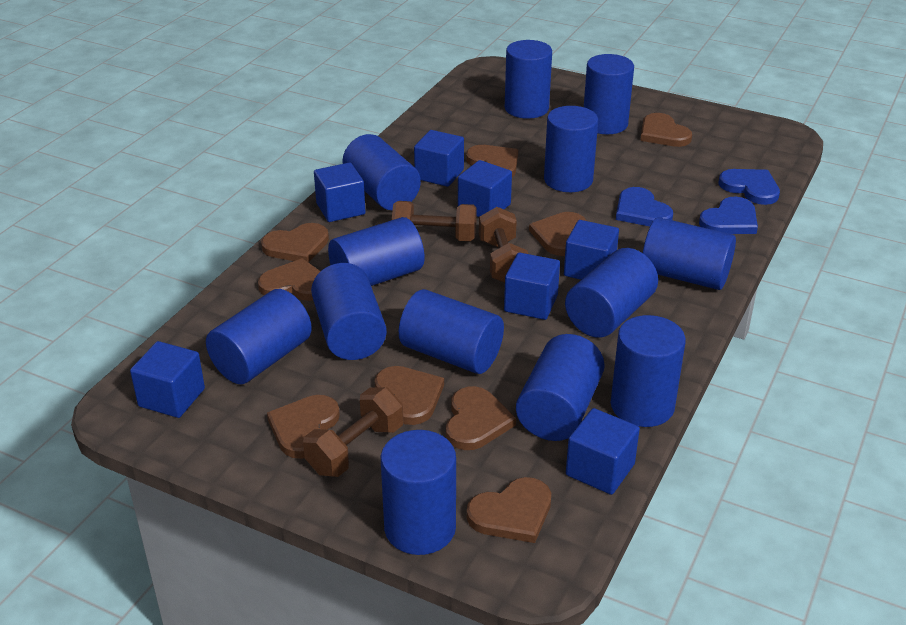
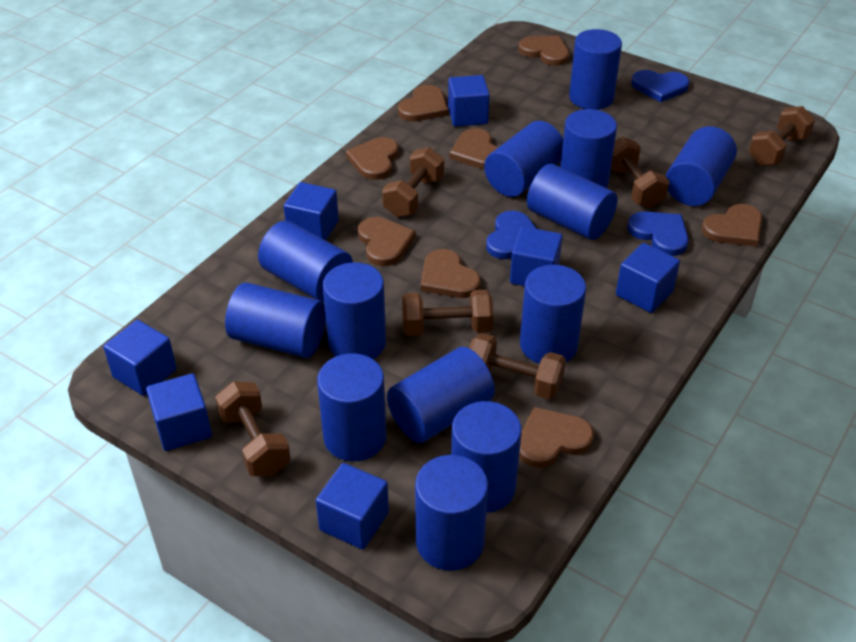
brown dumbbell: 3 -> 6
brown heart: 9 -> 8

